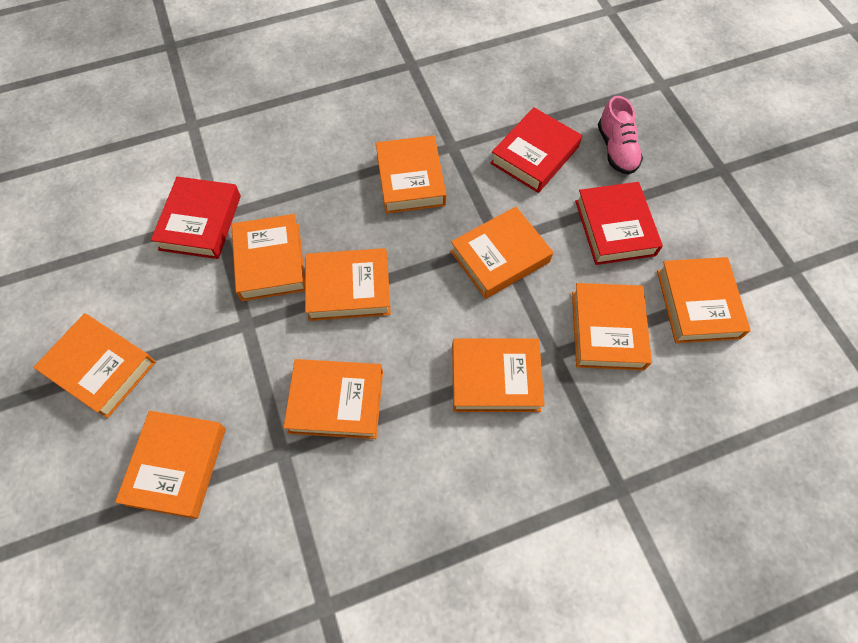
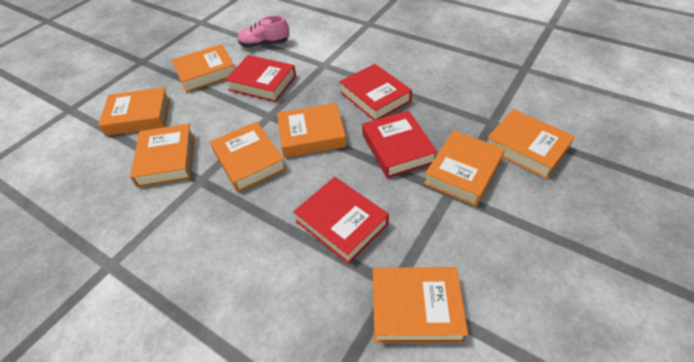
orange book: 10 -> 8
red book: 3 -> 4

